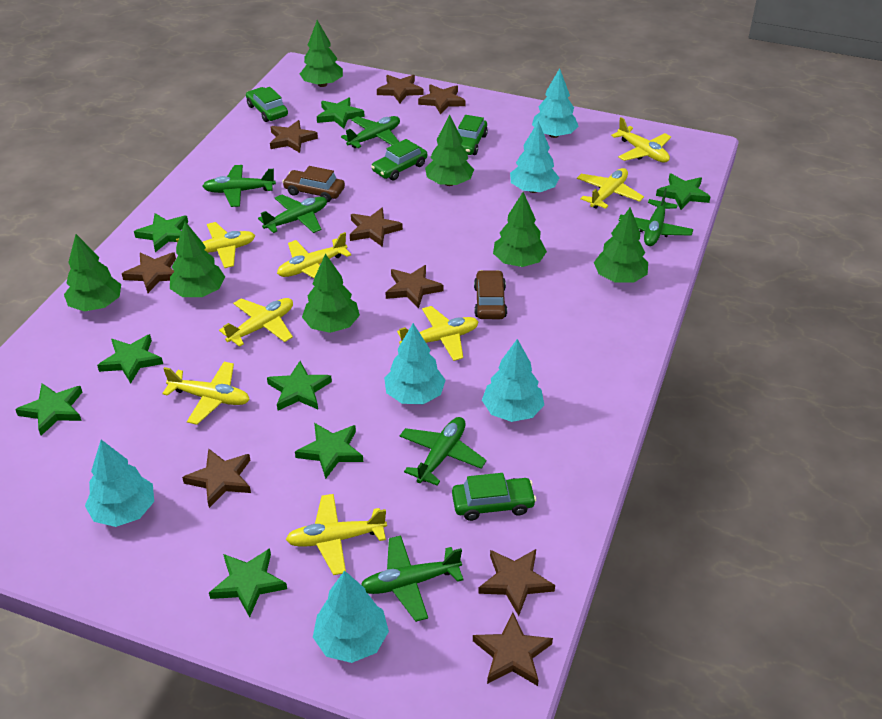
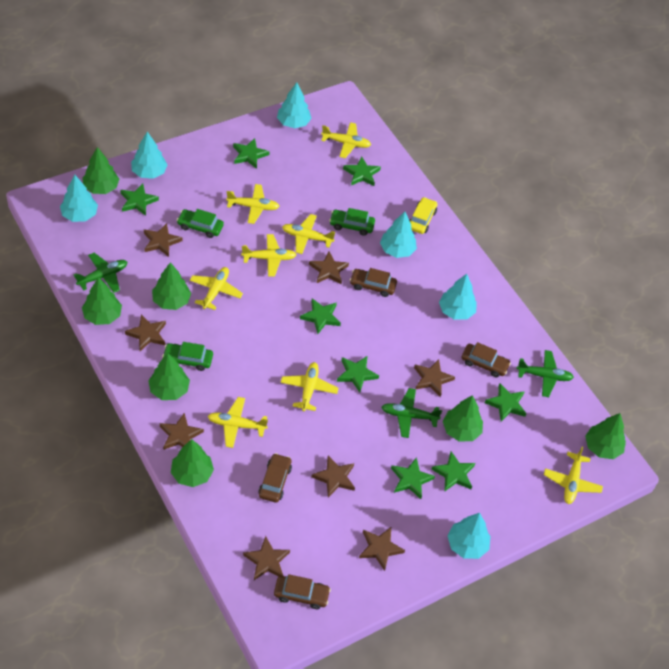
brown car: 2 -> 4
brown star: 9 -> 8
green car: 4 -> 3
green plane: 6 -> 3
yellow car: 0 -> 1

